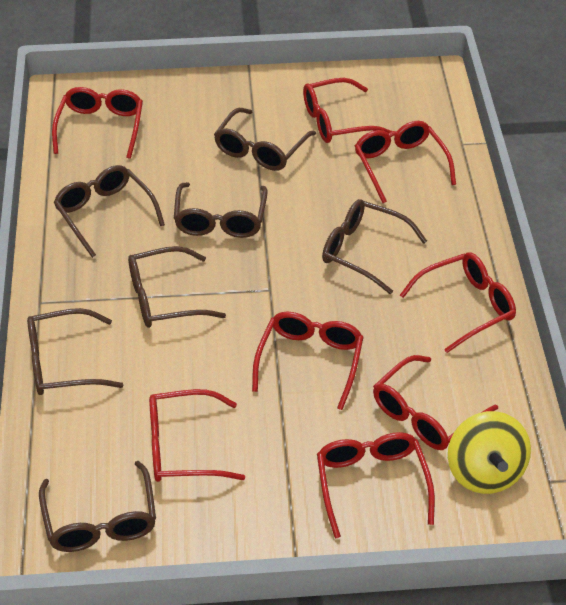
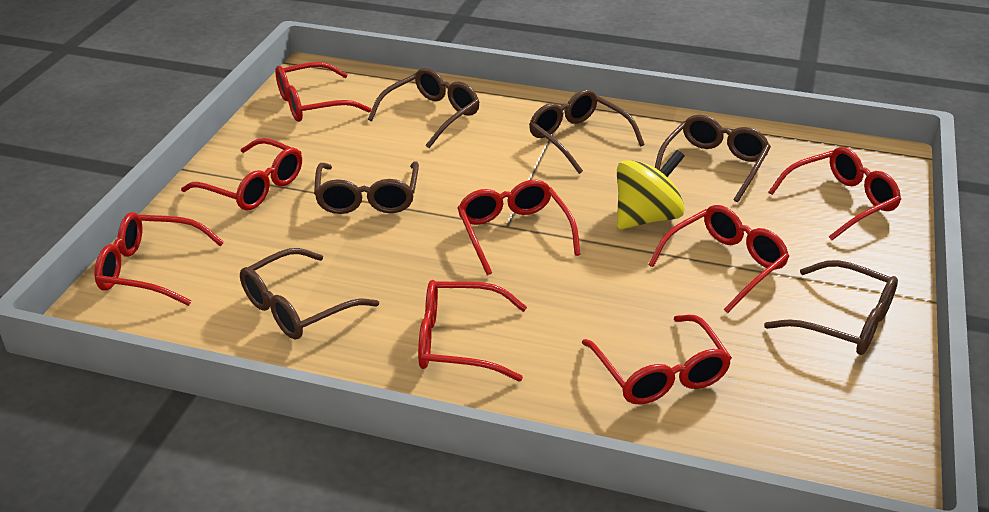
brown glasses: 7 -> 6

